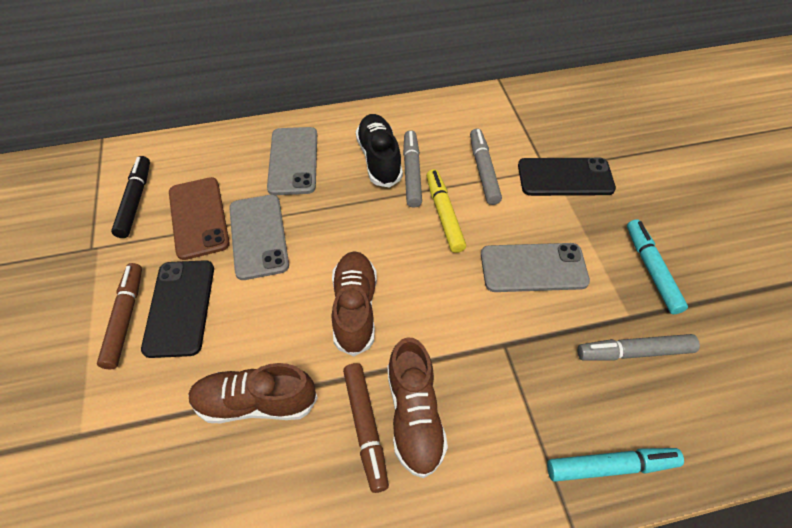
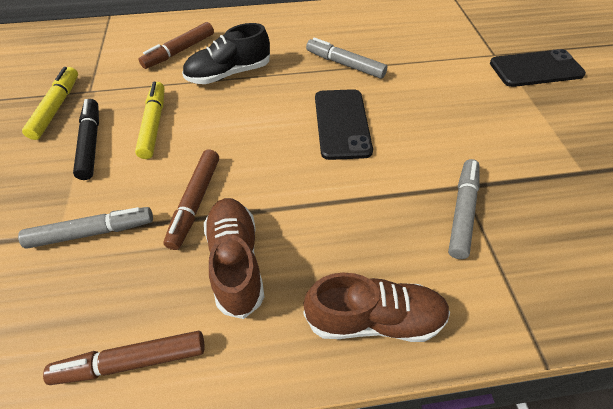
brown marker: 2 -> 3
brown phone: 1 -> 0
brown shoe: 3 -> 2
grey phone: 3 -> 0
turquoise marker: 2 -> 0
yellow marker: 1 -> 2

